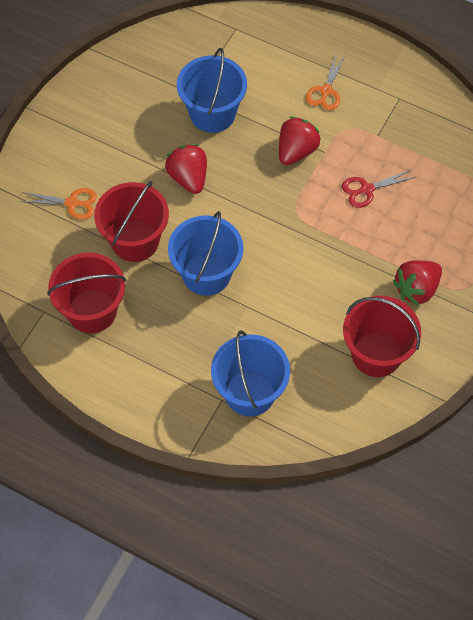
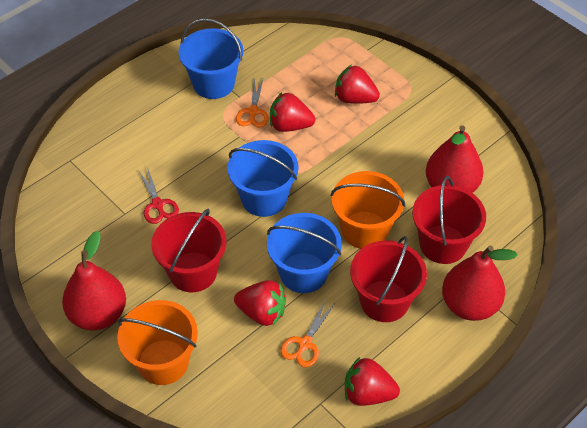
orange bucket: 0 -> 2
red pear: 0 -> 3
red strawberry: 3 -> 4

